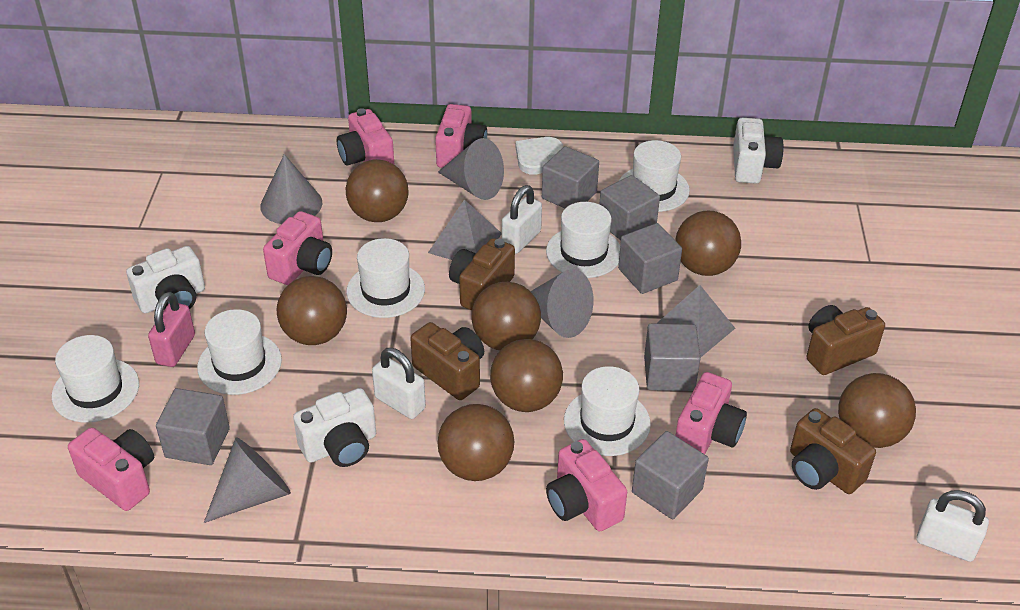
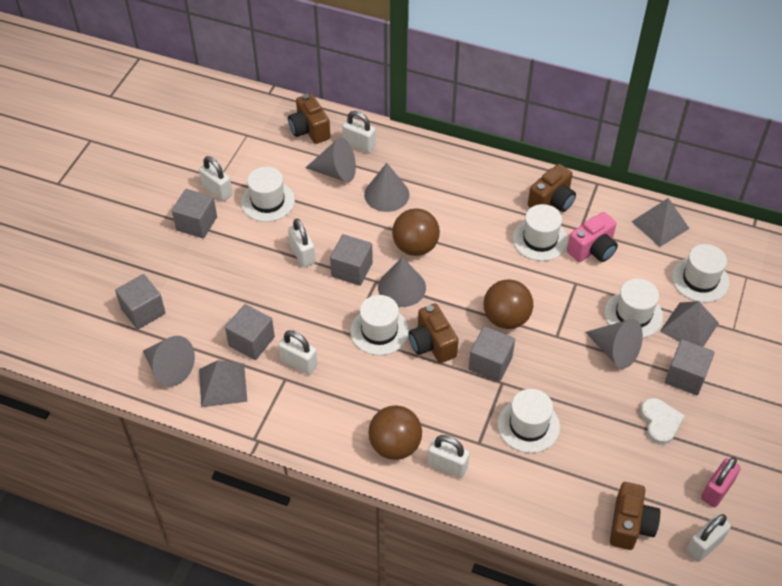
brown ball: 7 -> 3
grey cone: 4 -> 5
grey pyramid: 2 -> 3
pink camera: 6 -> 1
white camera: 3 -> 0
white padlock: 3 -> 6

